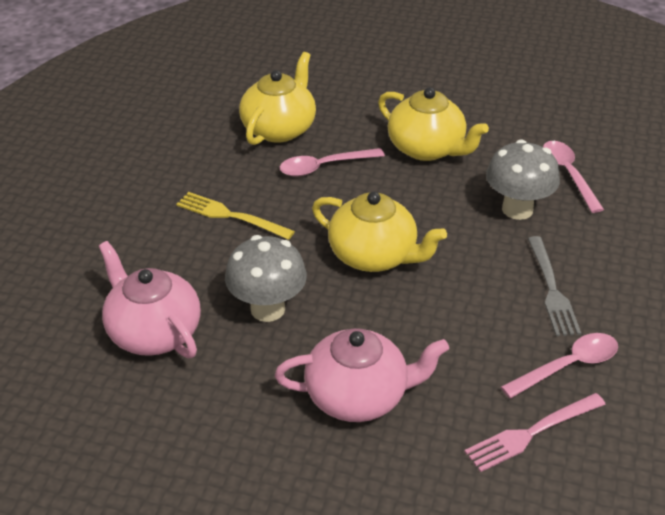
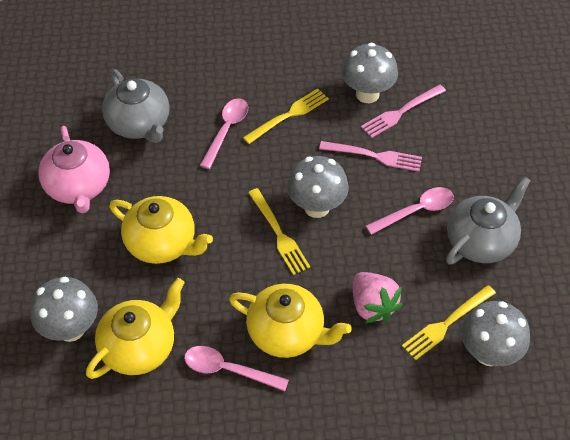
grey fork: 1 -> 0
grey mushroom: 2 -> 4
grey teapot: 0 -> 2
pink fork: 1 -> 2
pink strawberry: 0 -> 1
pink teapot: 2 -> 1
yellow fork: 1 -> 3

